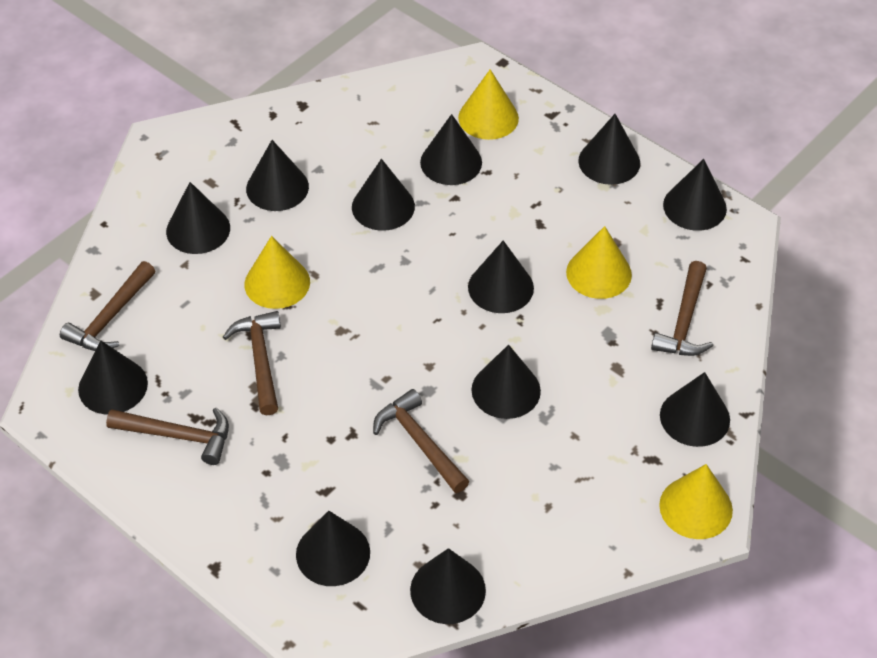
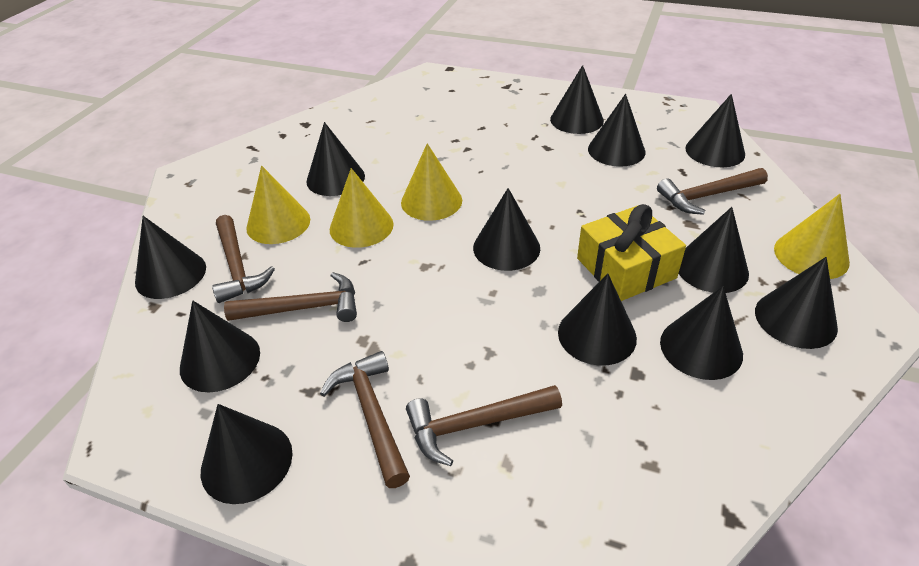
yellow gift: 0 -> 1

